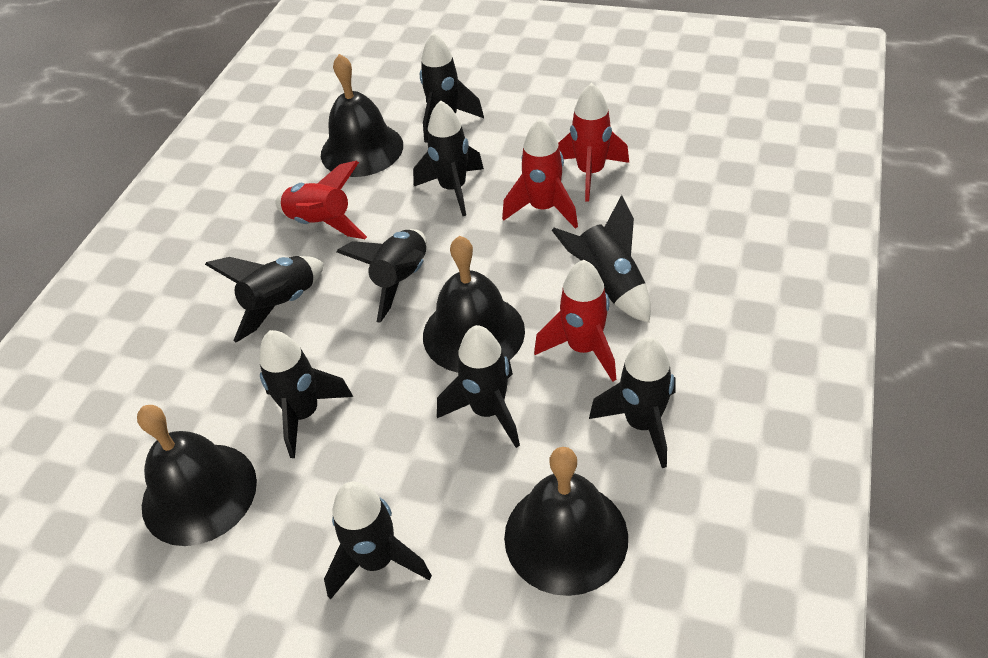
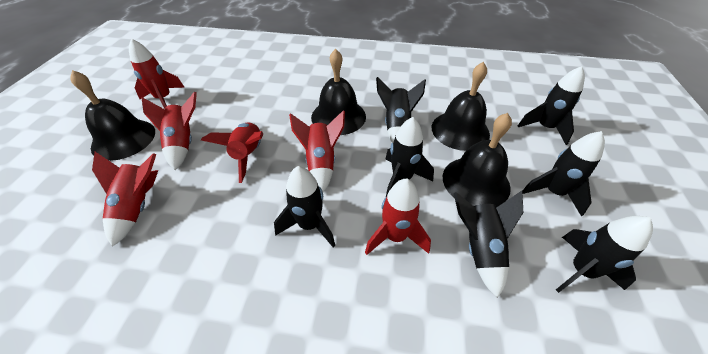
black rocket: 9 -> 7
red rocket: 4 -> 6

